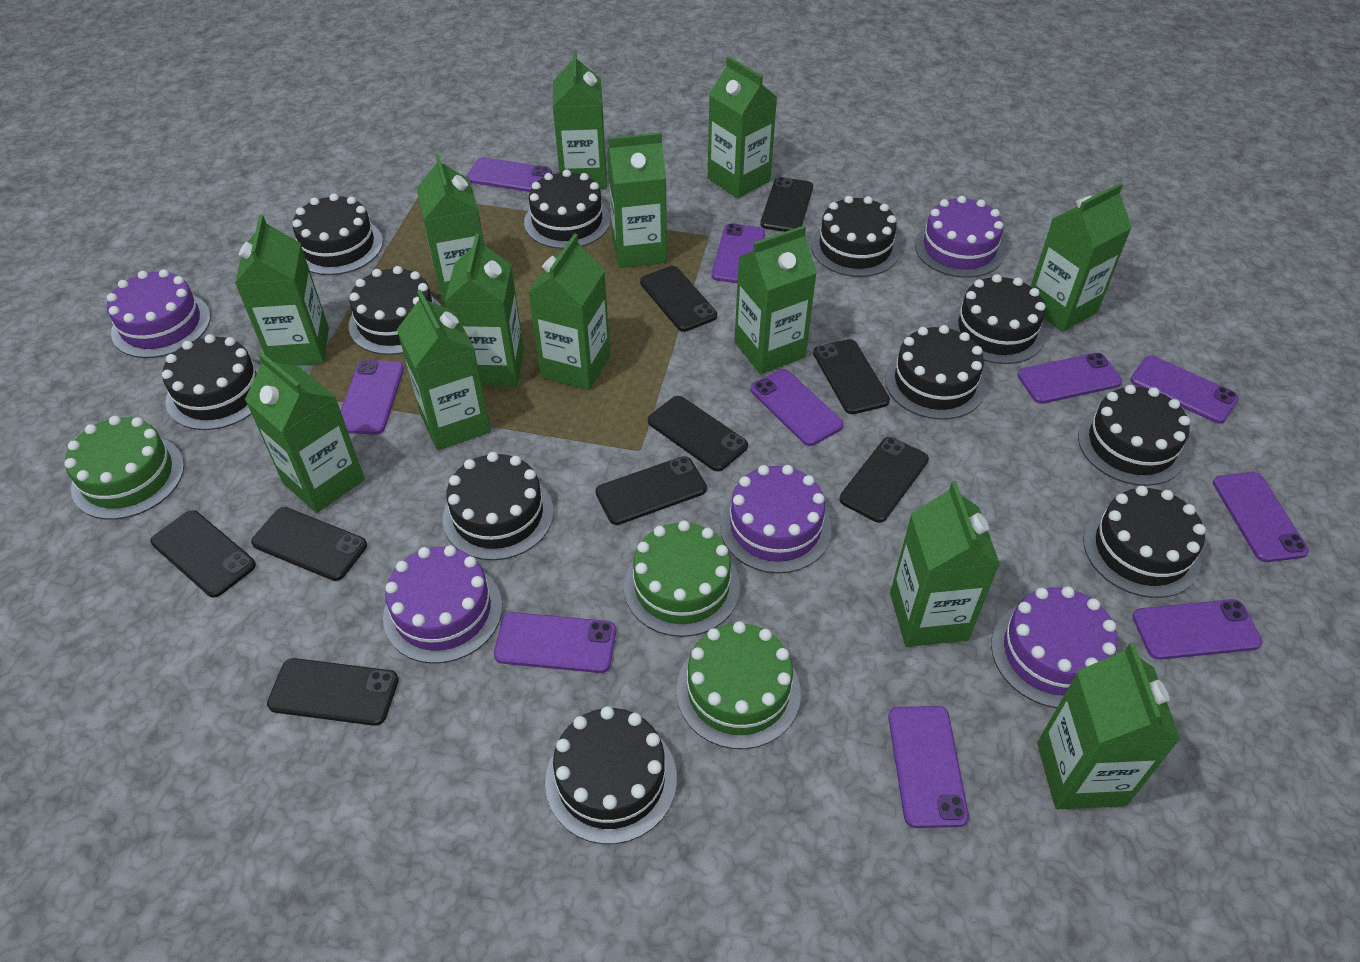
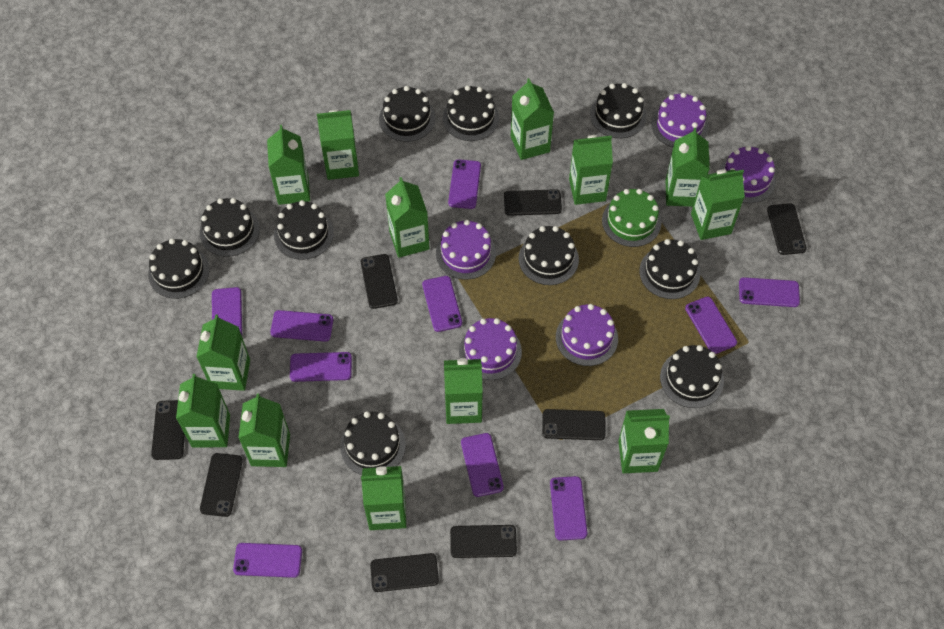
black cake: 11 -> 10
black phone: 9 -> 8
green cake: 3 -> 1

